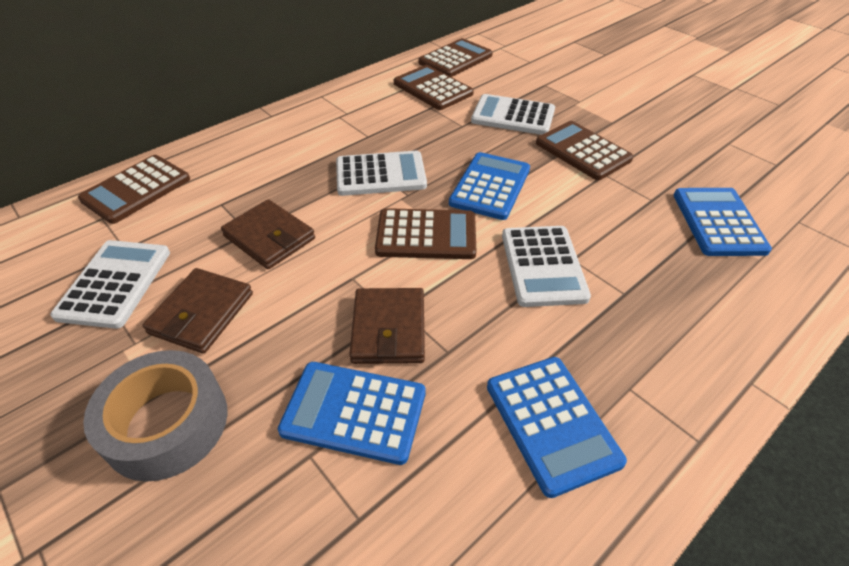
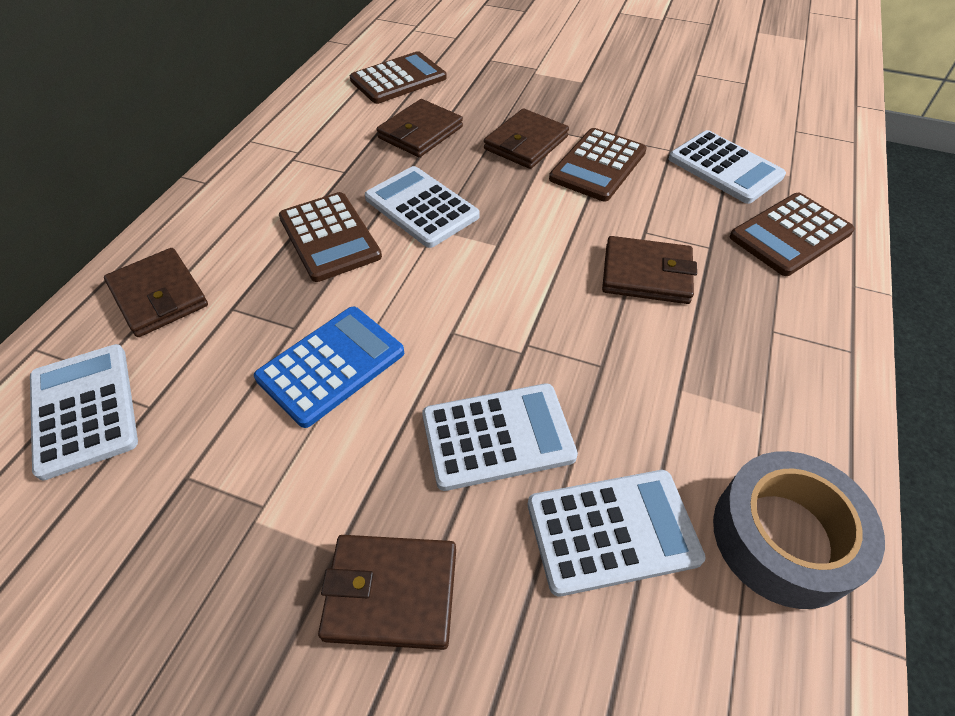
blue calculator: 4 -> 1
brown calculator: 5 -> 4
brown wallet: 3 -> 5
white calculator: 4 -> 5

